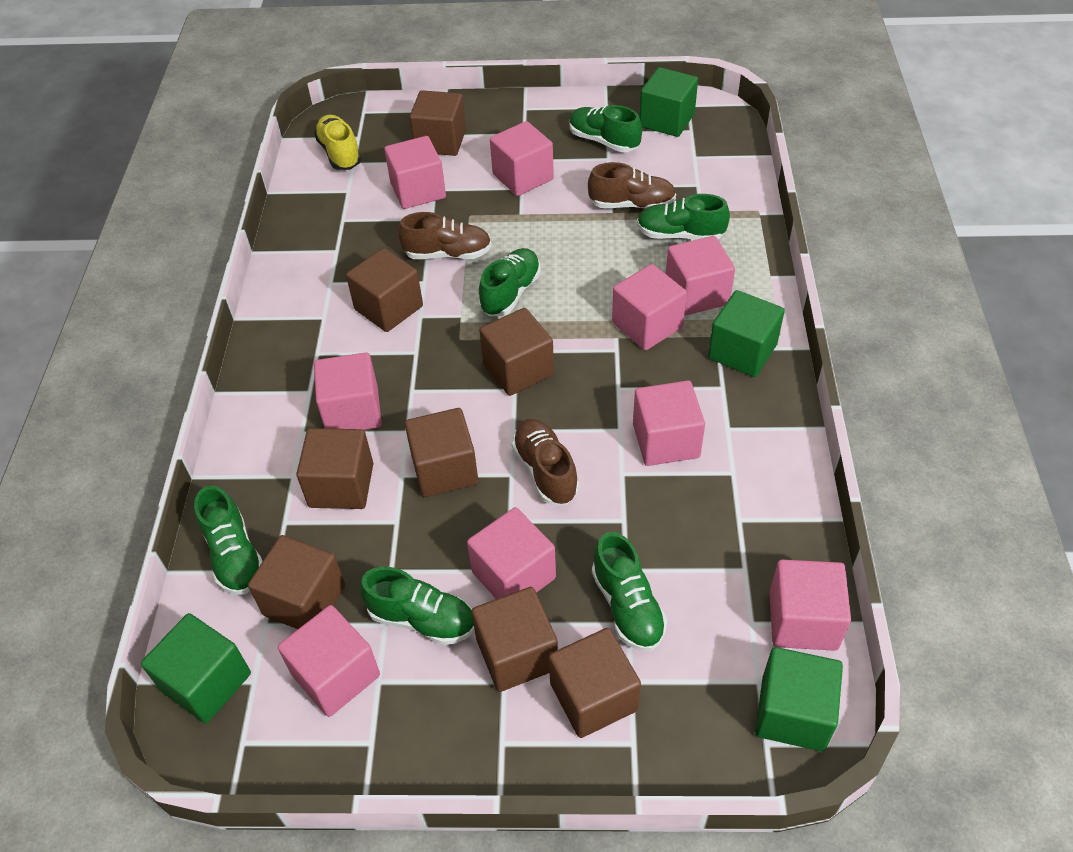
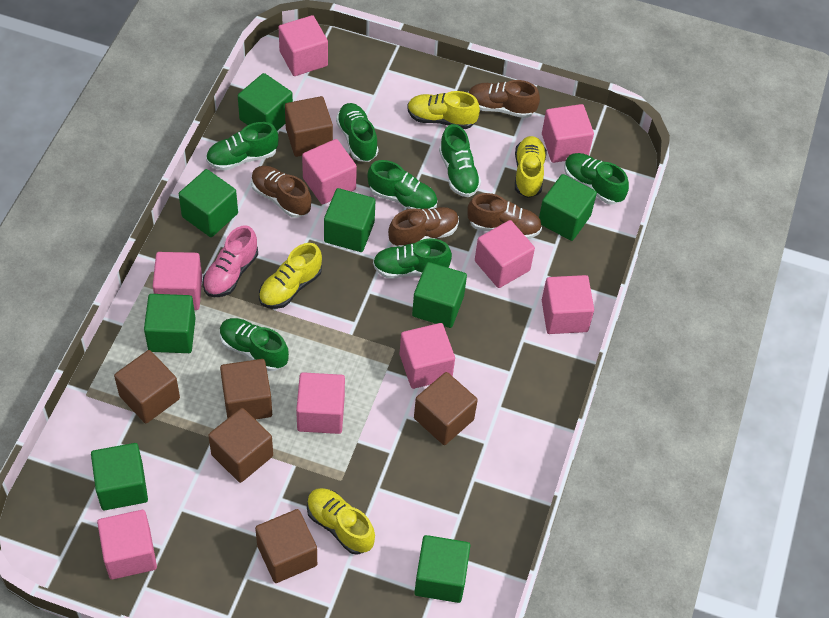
brown cube: 8 -> 6
brown shoe: 3 -> 4
green cube: 4 -> 8
green shoe: 6 -> 7
pink shoe: 0 -> 1
yellow shoe: 1 -> 4

